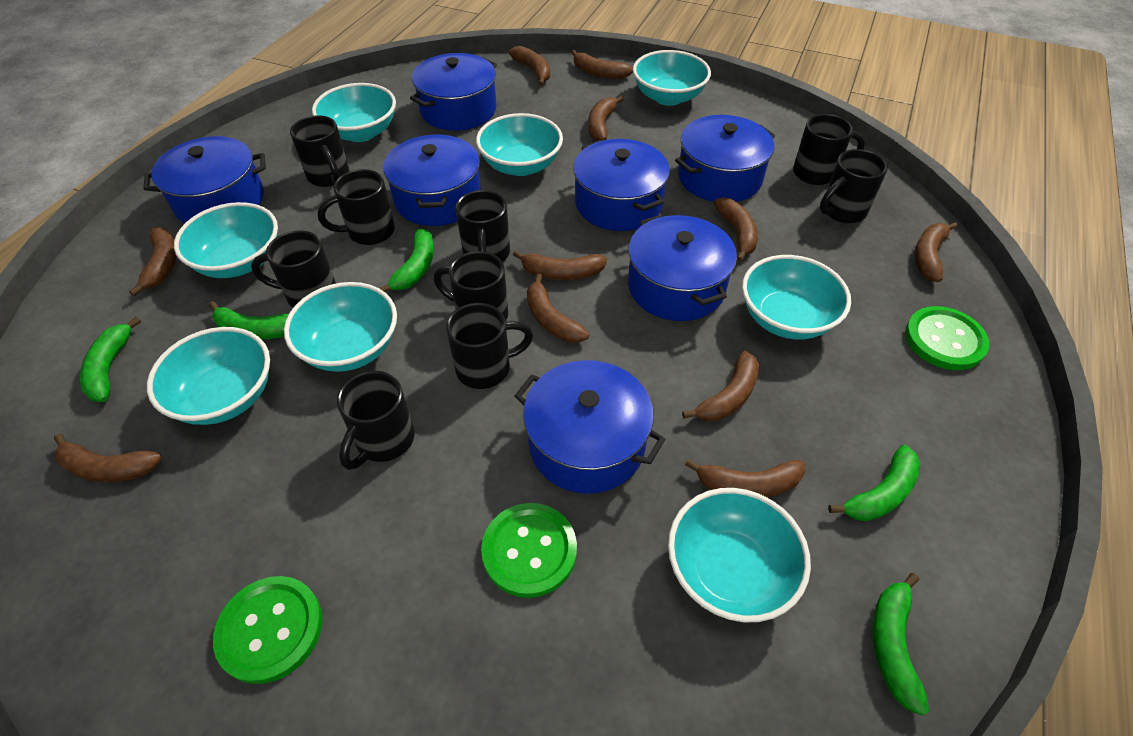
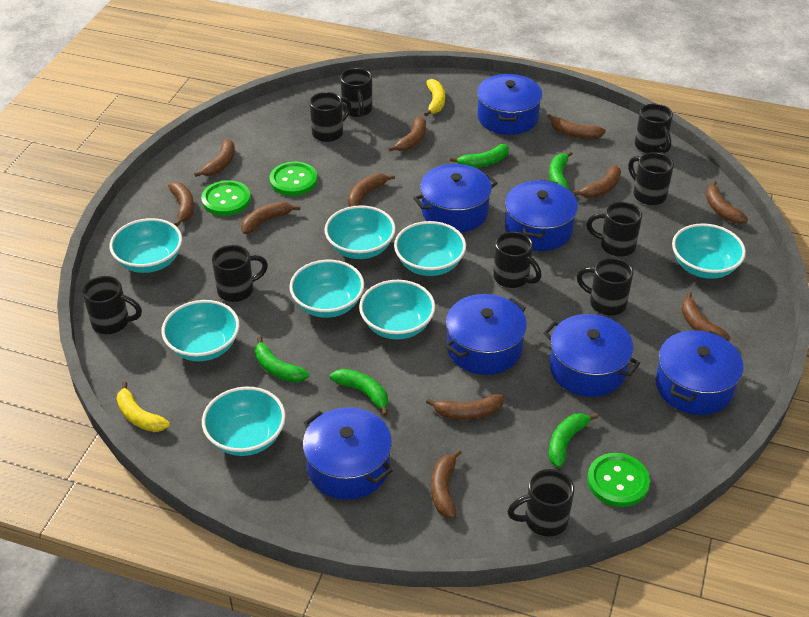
black mug: 9 -> 10
yellow banana: 0 -> 2

